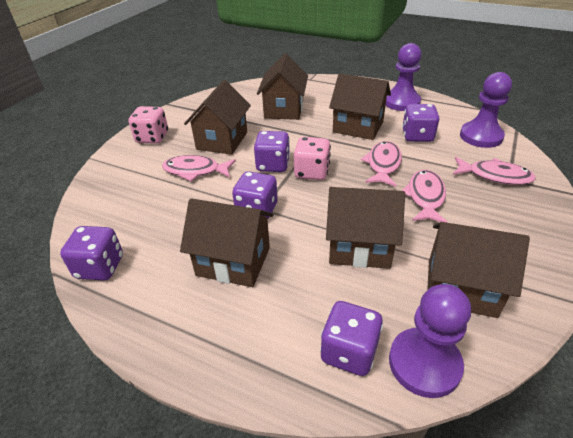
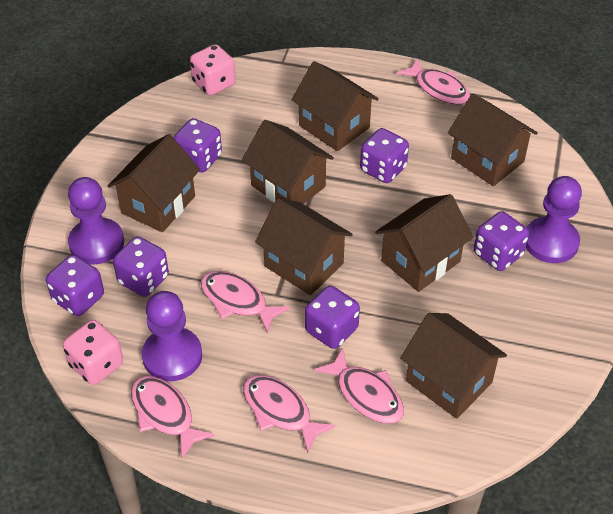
brown house: 6 -> 7
pink fish: 4 -> 5
purple dice: 5 -> 6

